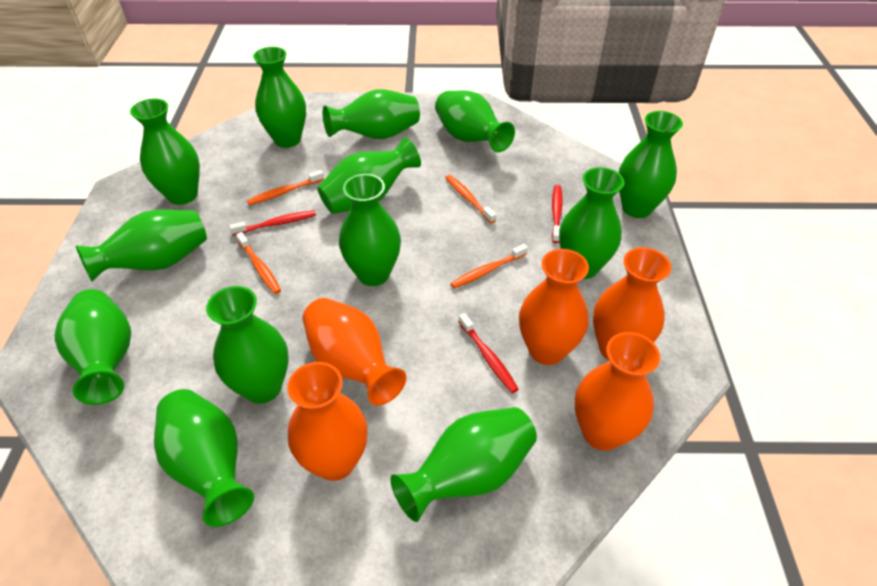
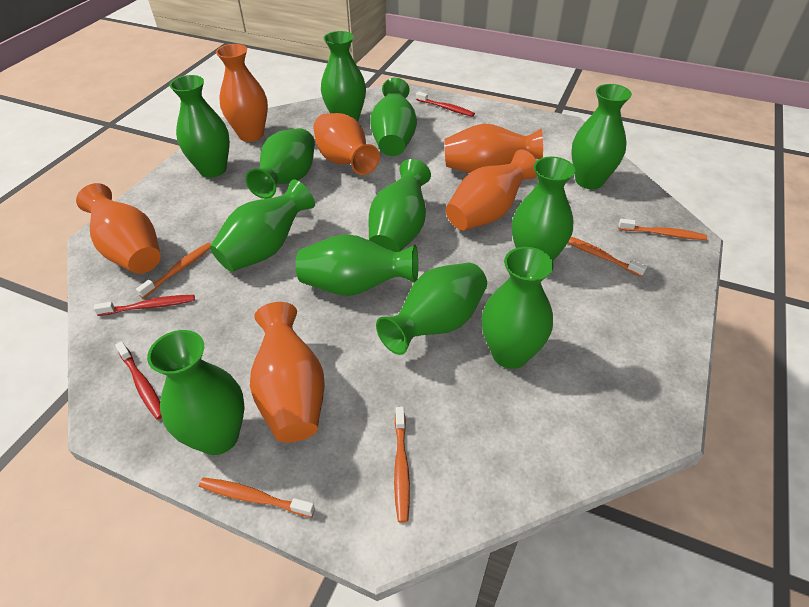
green vase: 13 -> 12
orange toothbrush: 4 -> 5
orange vase: 5 -> 6

